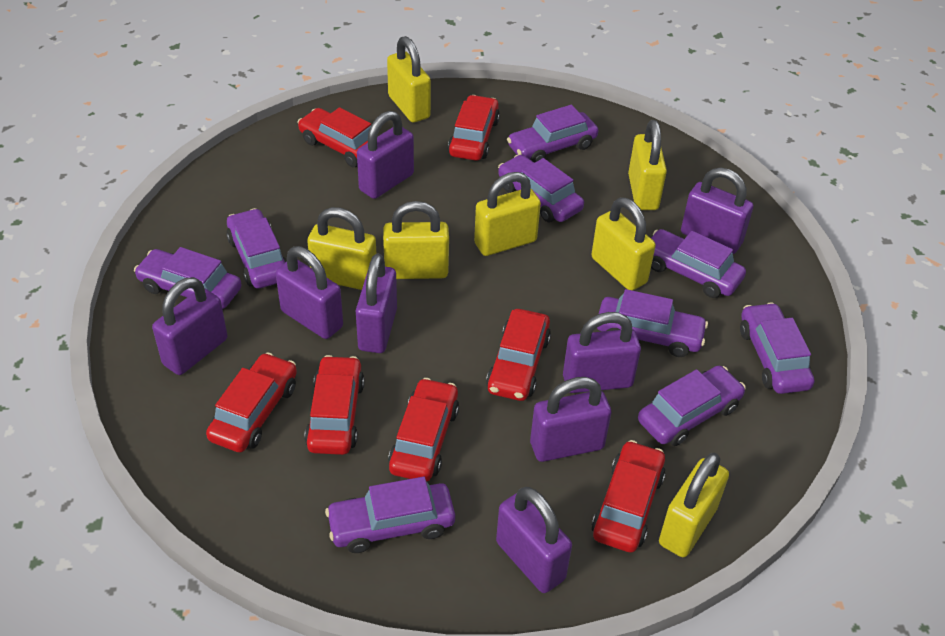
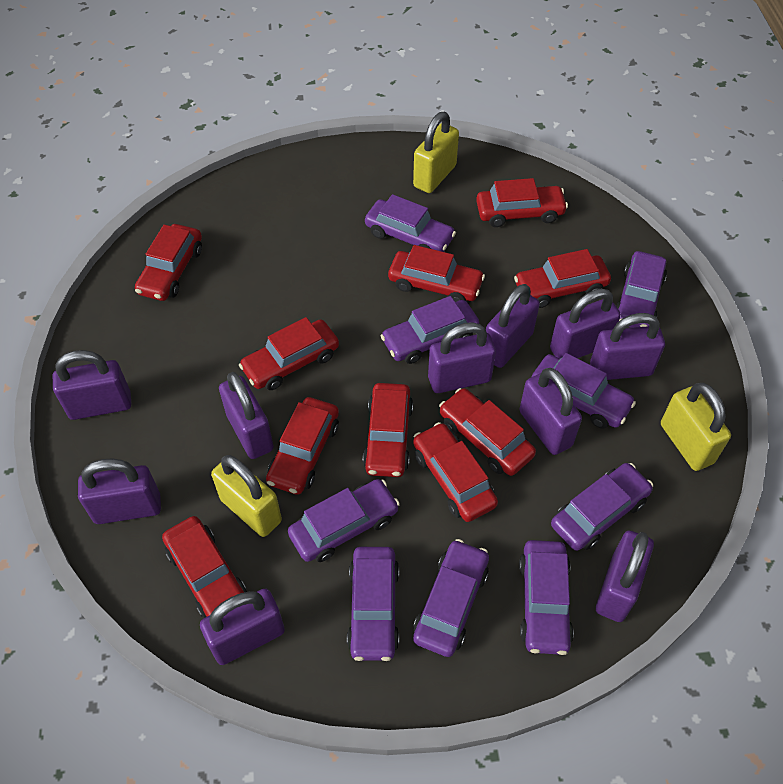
purple padlock: 8 -> 10
red car: 7 -> 10
yellow padlock: 7 -> 3

